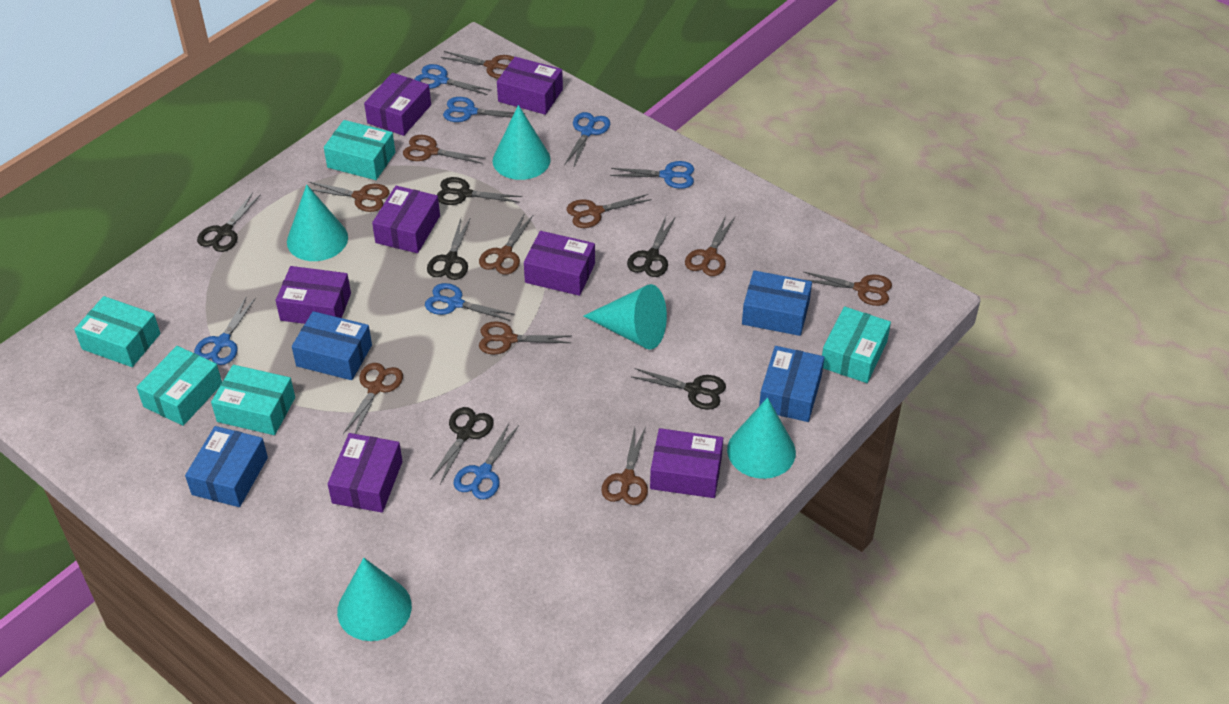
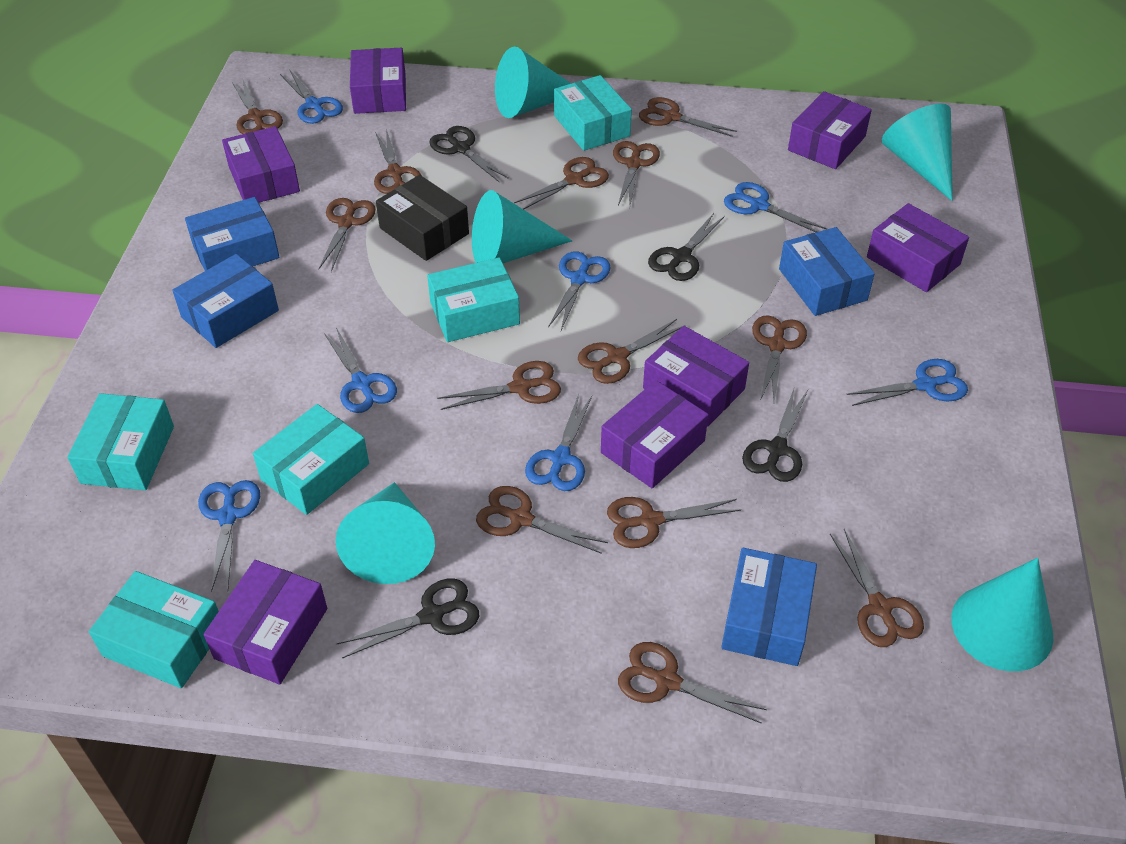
black box: 0 -> 1
black scissors: 6 -> 4
brown scissors: 10 -> 13

